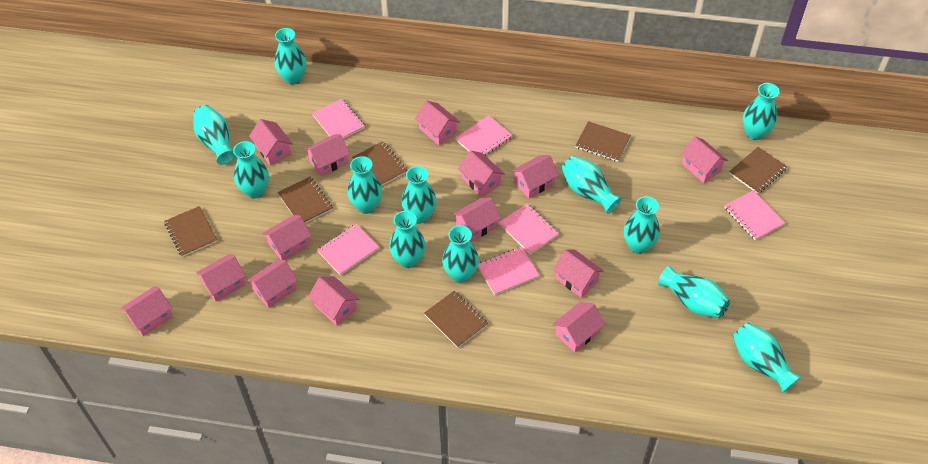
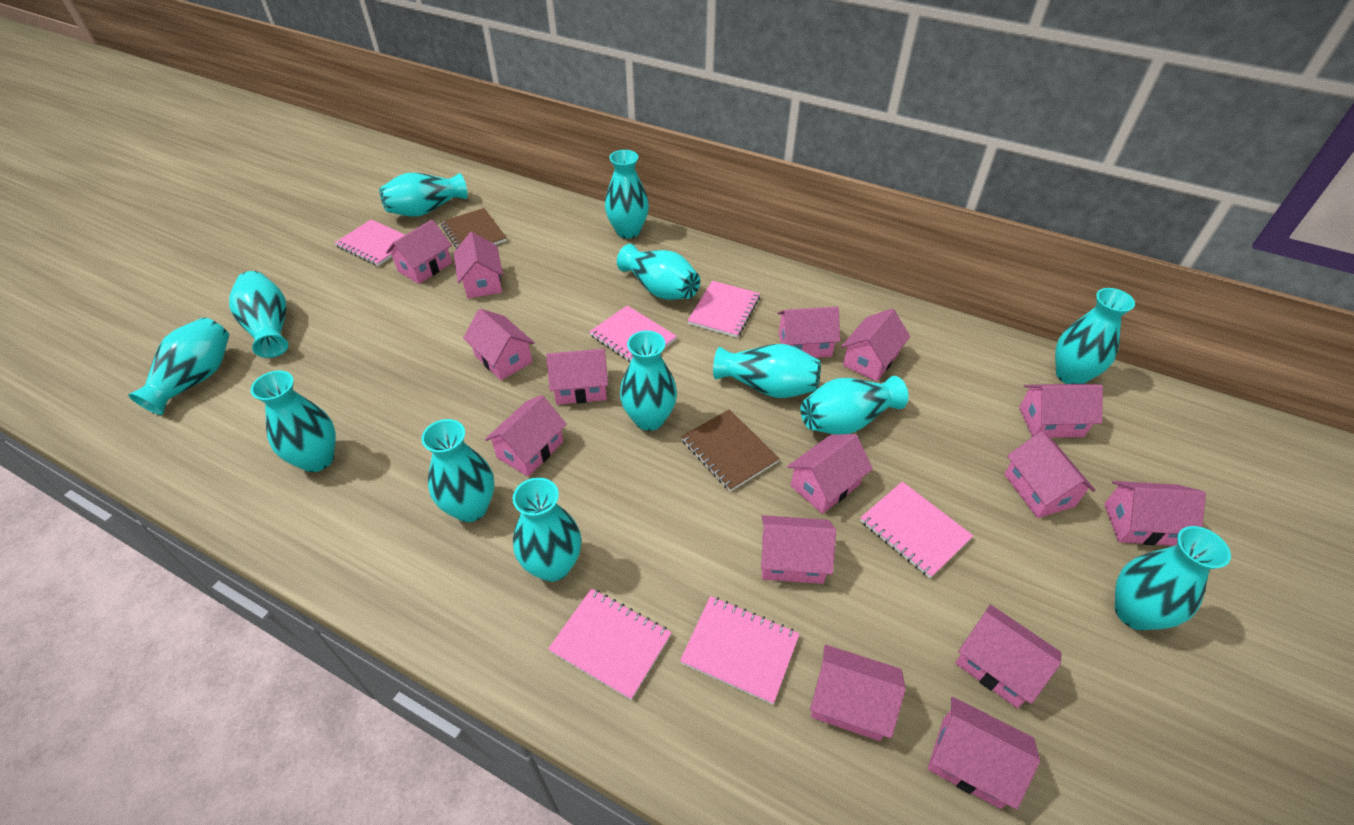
brown notebook: 6 -> 2
pink house: 14 -> 15
turquoise vase: 12 -> 13

